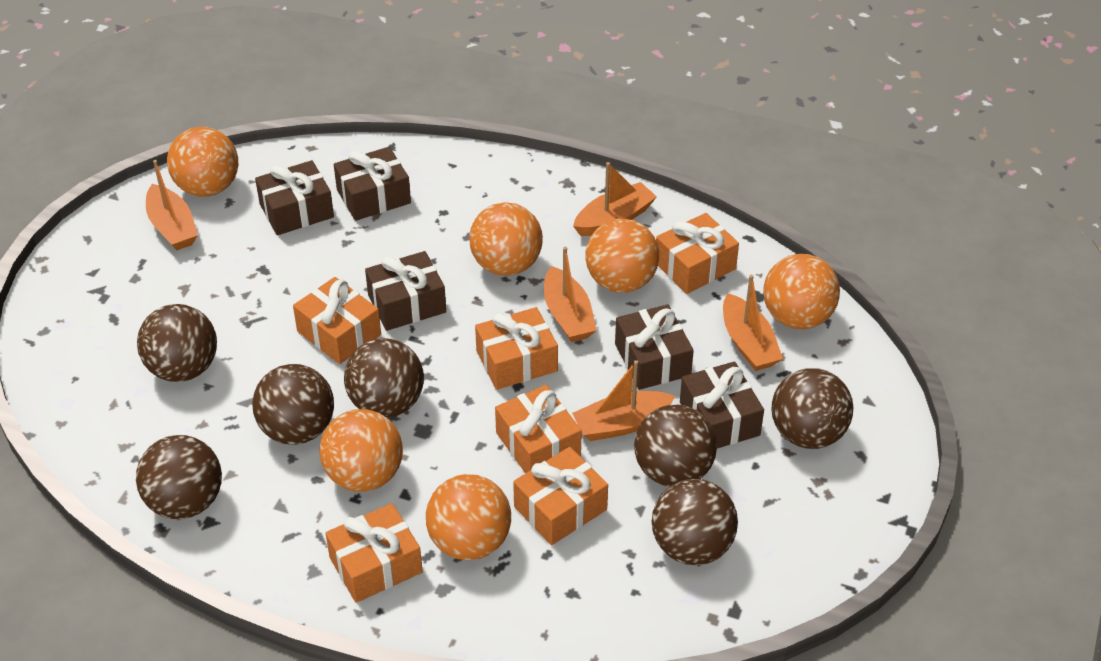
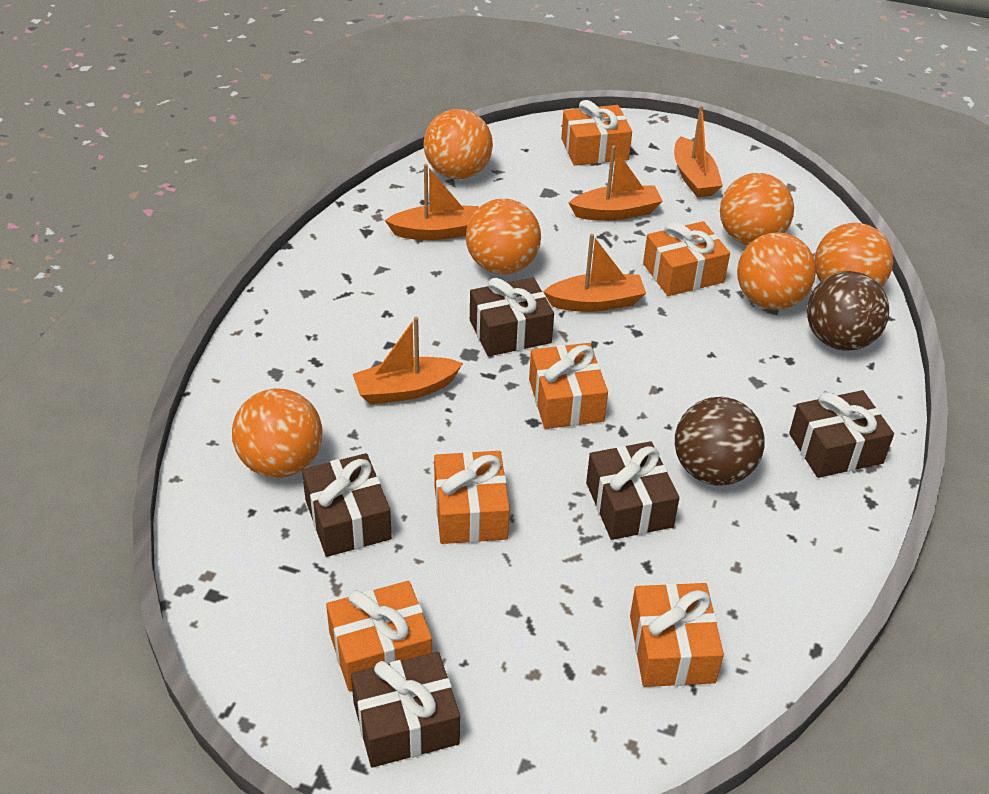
brown ball: 7 -> 2

